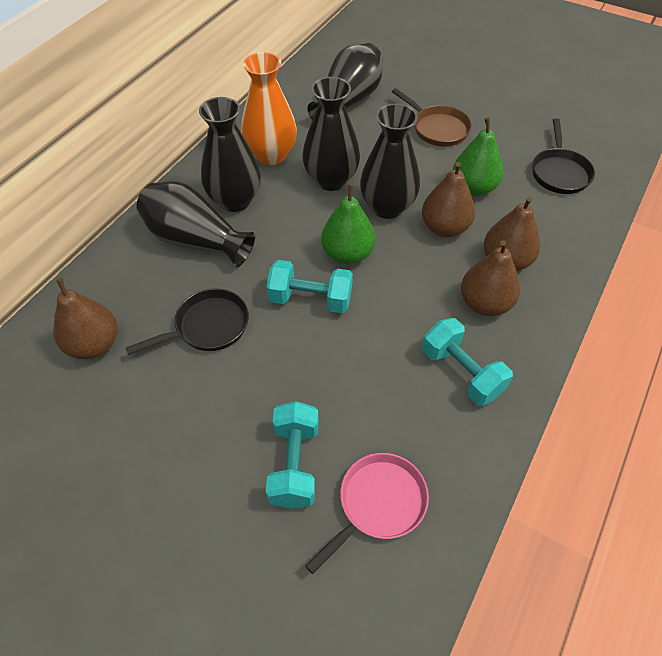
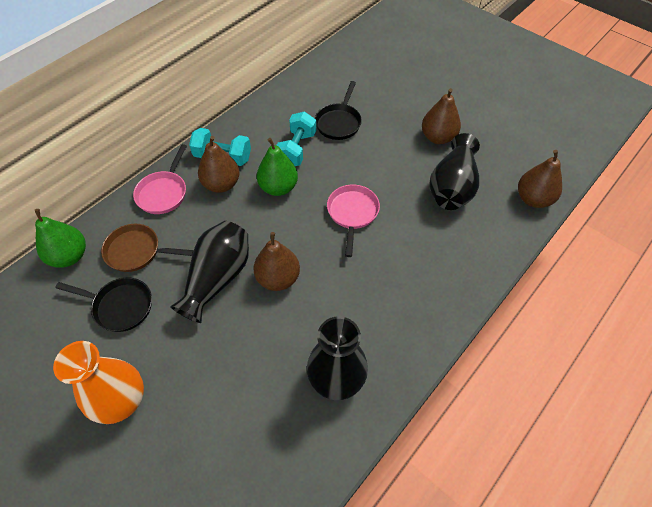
black vase: 5 -> 3
pink pan: 1 -> 2
turquoise dumbbell: 3 -> 2

